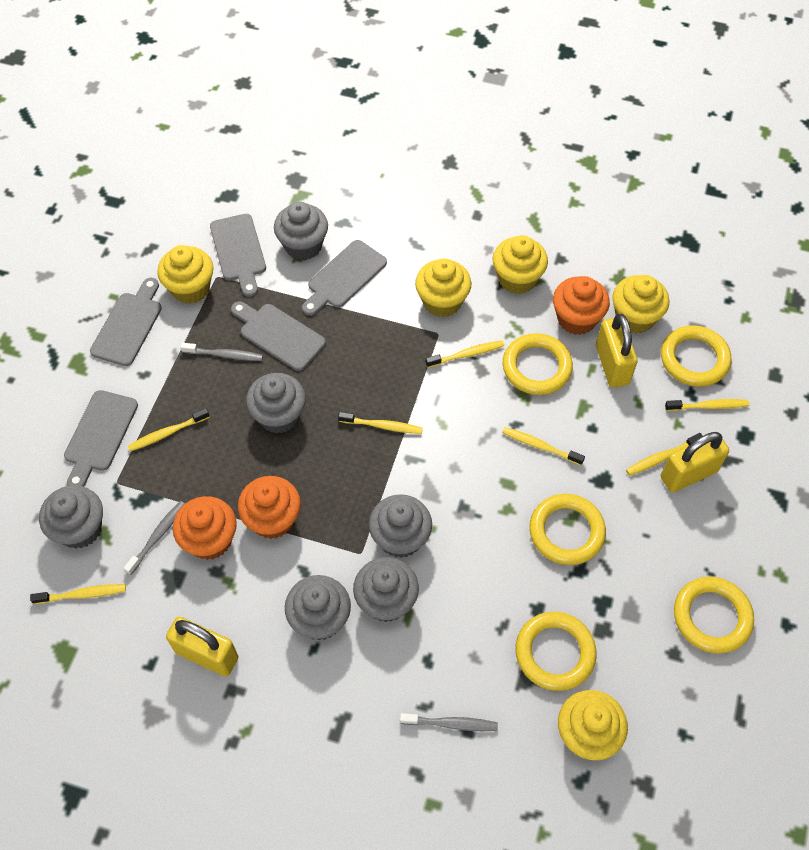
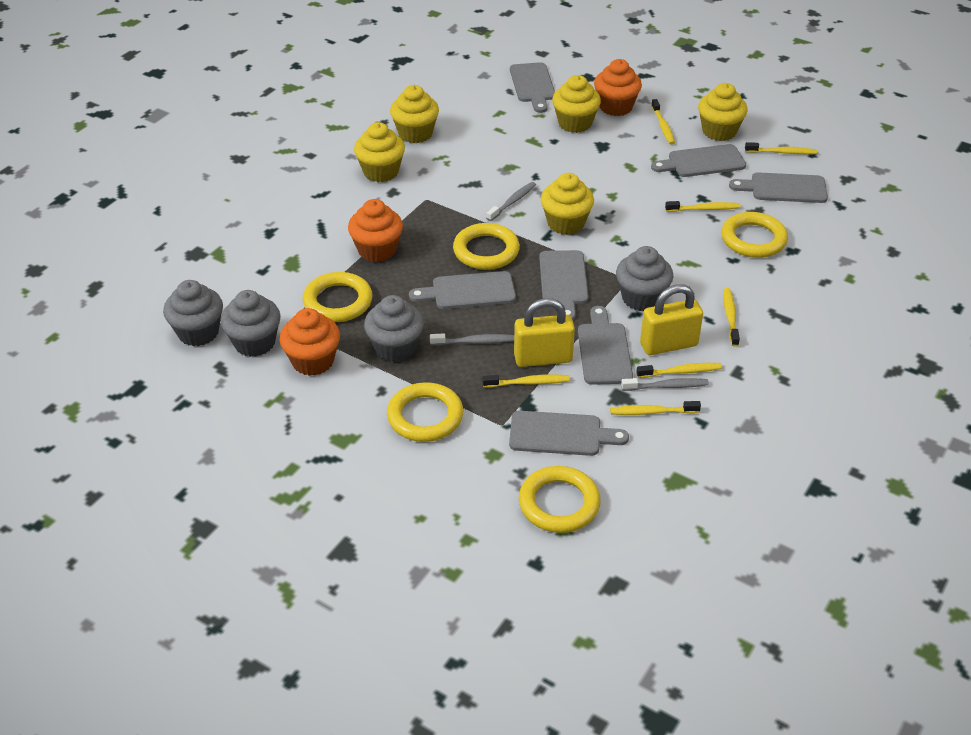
grey cupcake: 6 -> 4
grey cutting board: 5 -> 7
yellow padlock: 3 -> 2

